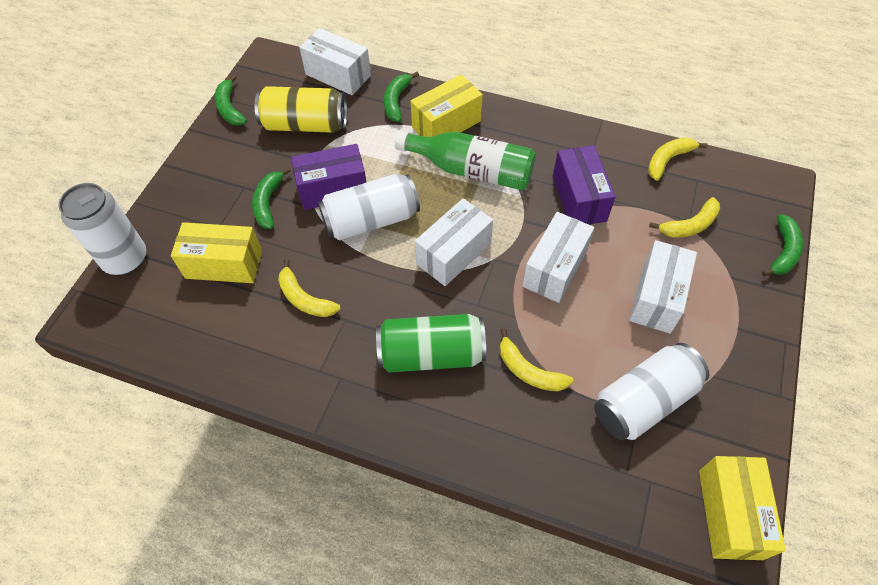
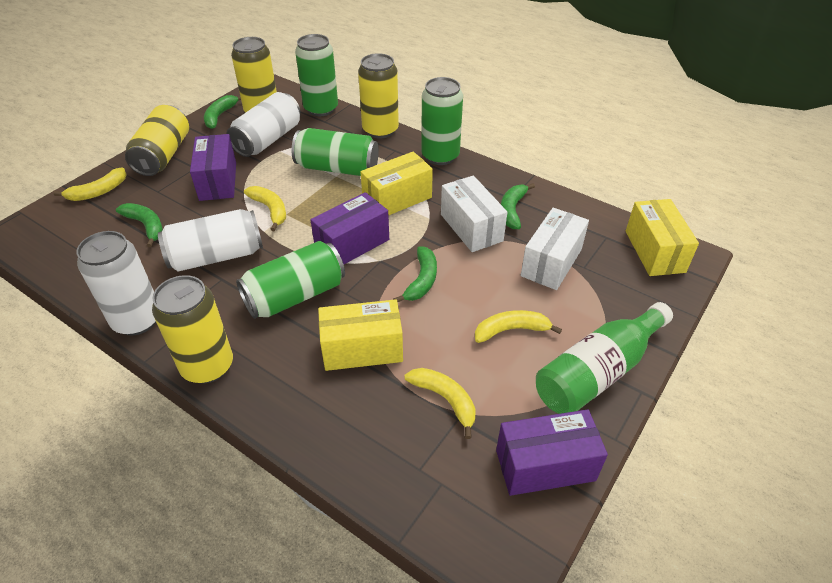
green can: 1 -> 4
purple box: 2 -> 3
white box: 4 -> 2
yellow can: 1 -> 4

